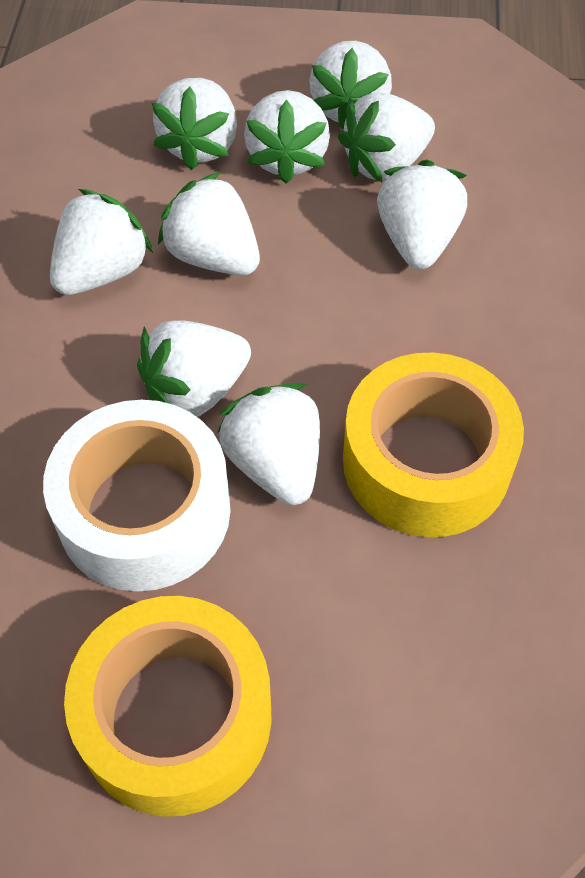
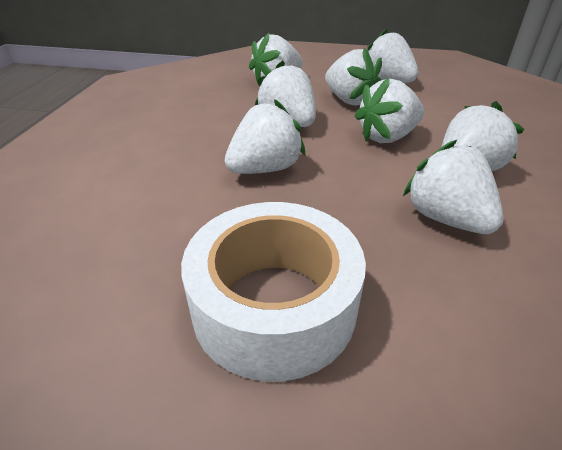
white strawberry: 9 -> 8
yellow tape: 2 -> 0

